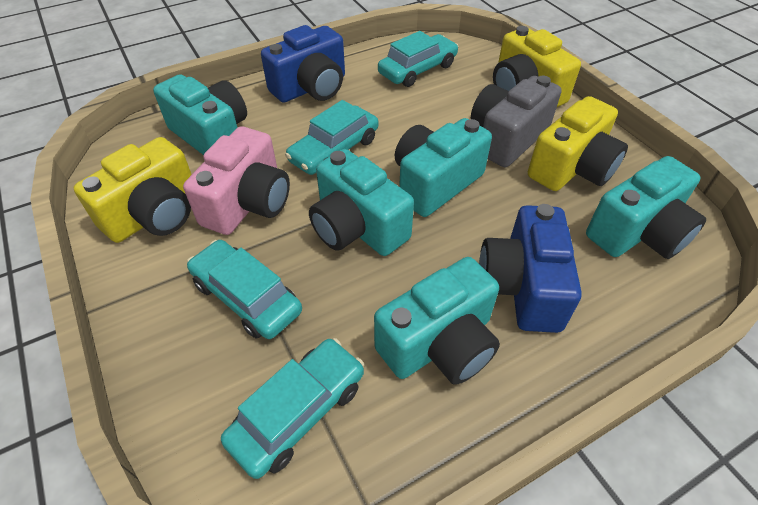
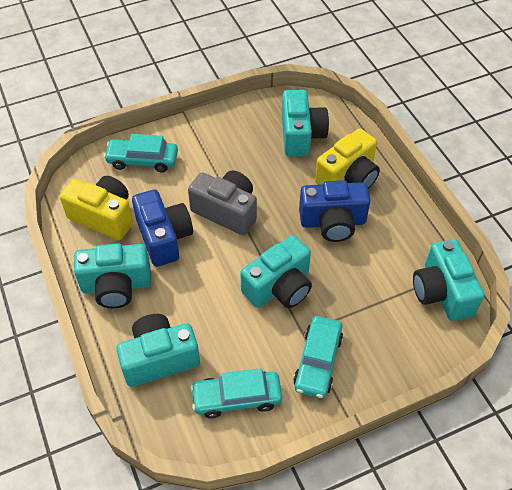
pink camera: 1 -> 0
turquoise car: 4 -> 3
yellow camera: 3 -> 2

